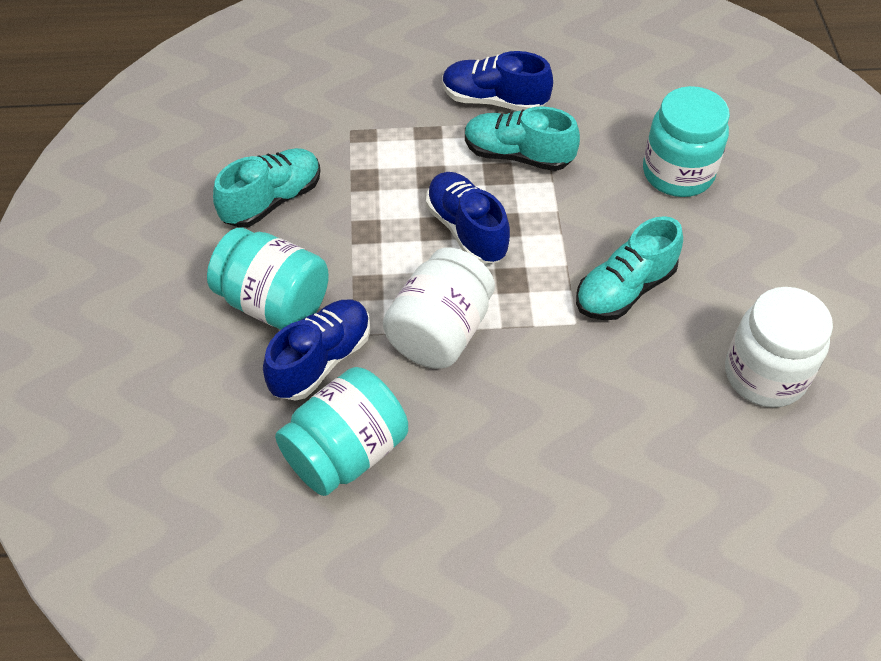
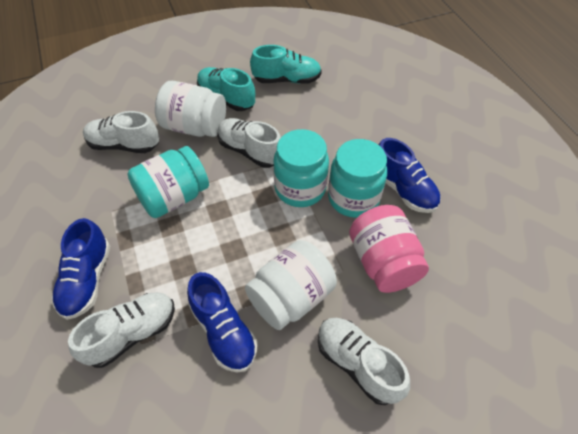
pink jar: 0 -> 1
turquoise shoe: 3 -> 2
white shoe: 0 -> 4

